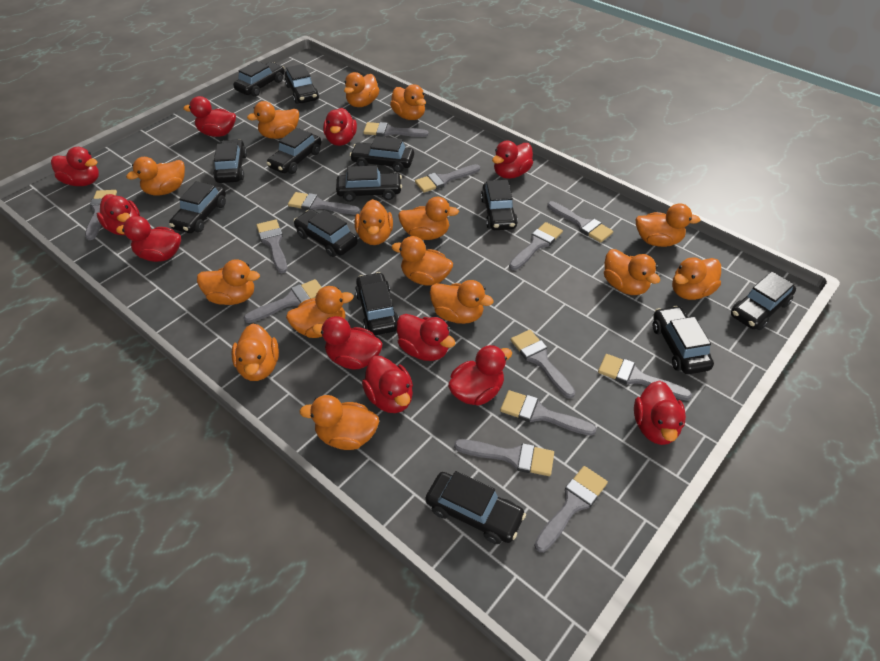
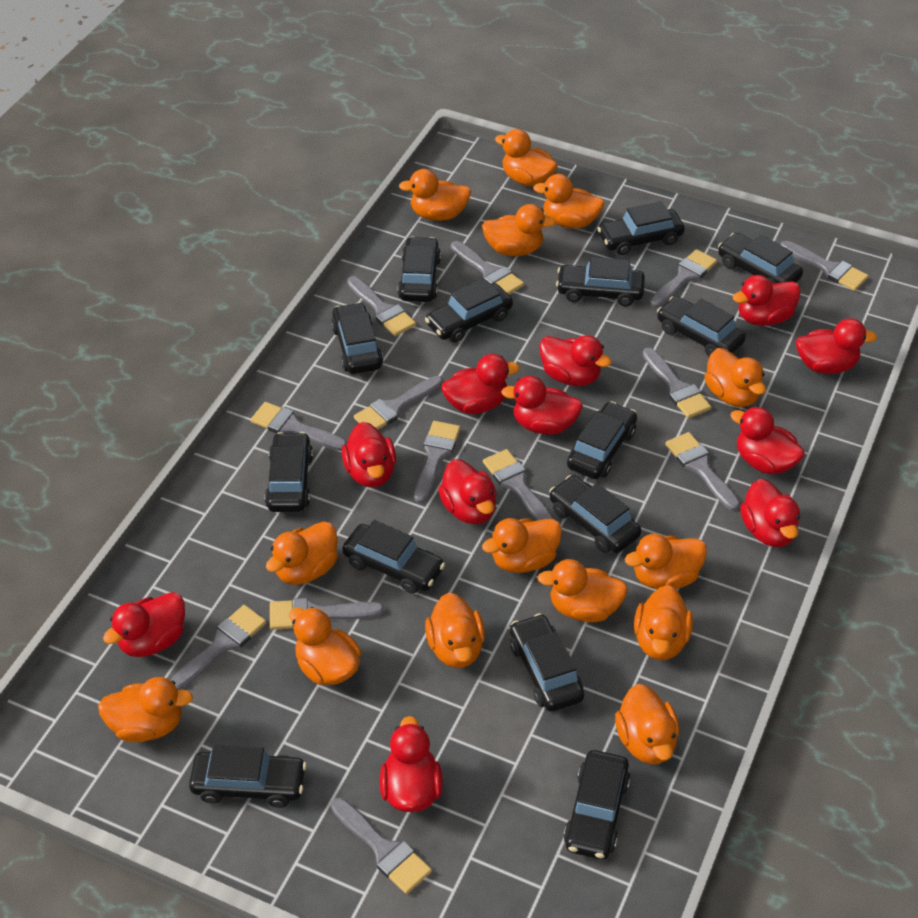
black car: 13 -> 14
orange duck: 15 -> 14

